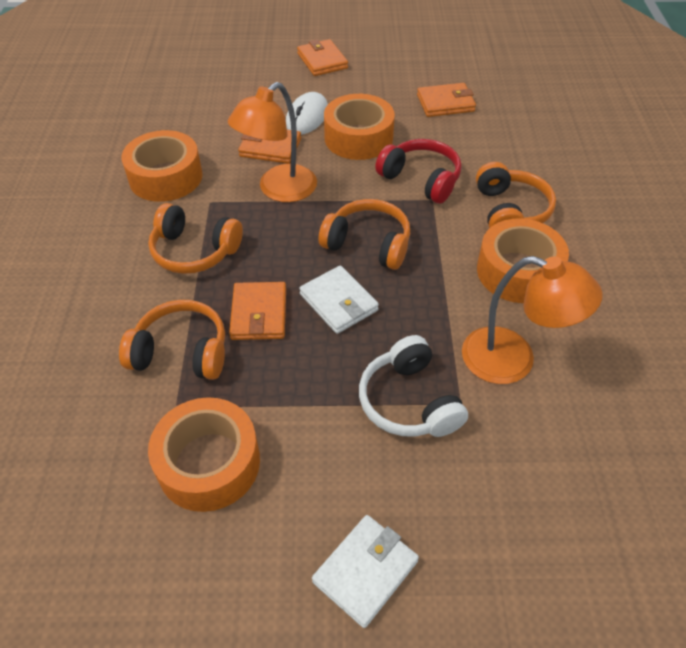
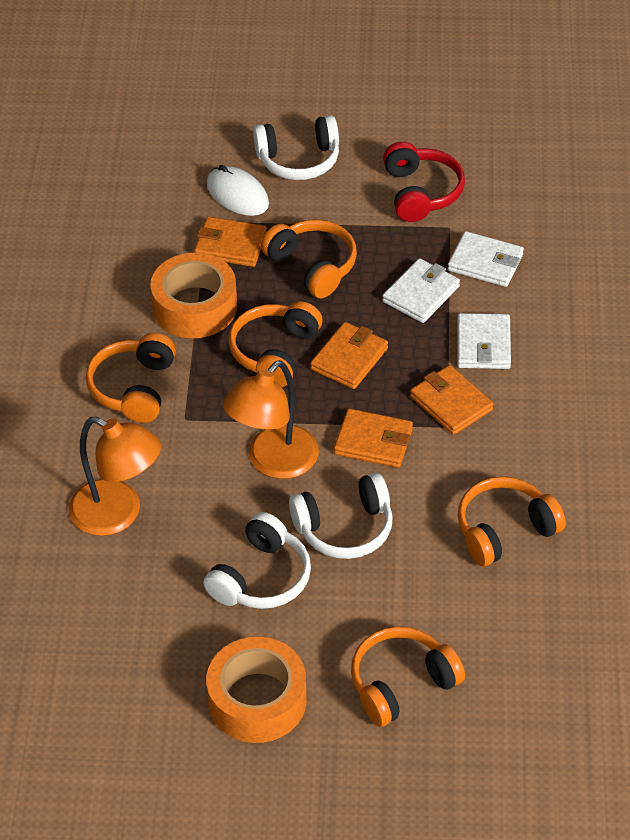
orange headphones: 4 -> 5
orange tape: 4 -> 2
white headphones: 1 -> 3
white wallet: 2 -> 3

